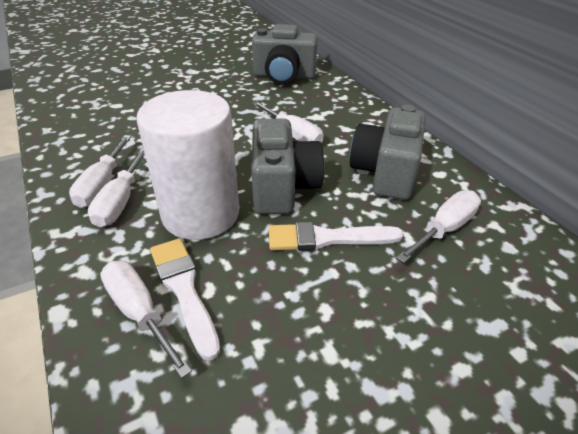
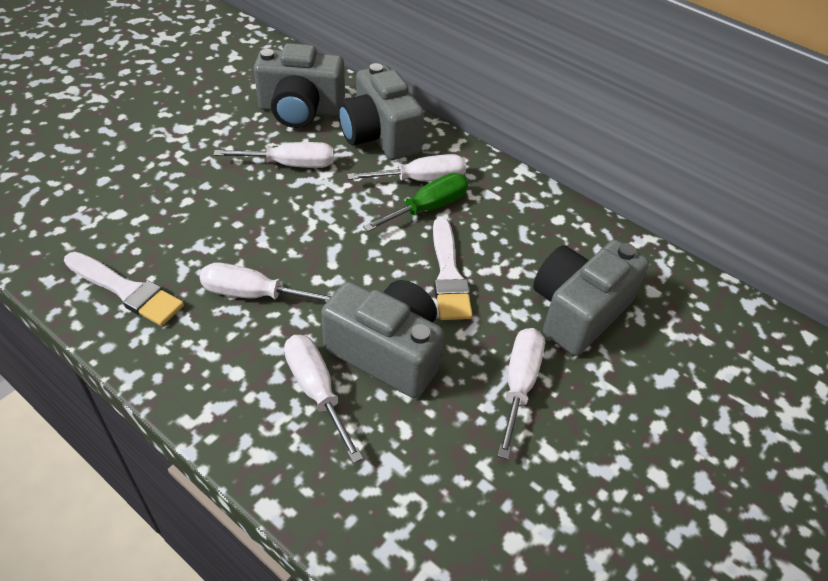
green screwdriver: 0 -> 1
grey camera: 3 -> 4
white cylinder: 1 -> 0

